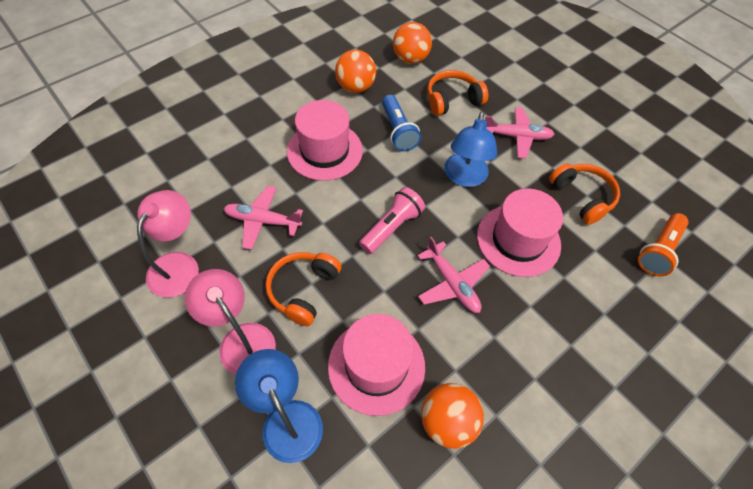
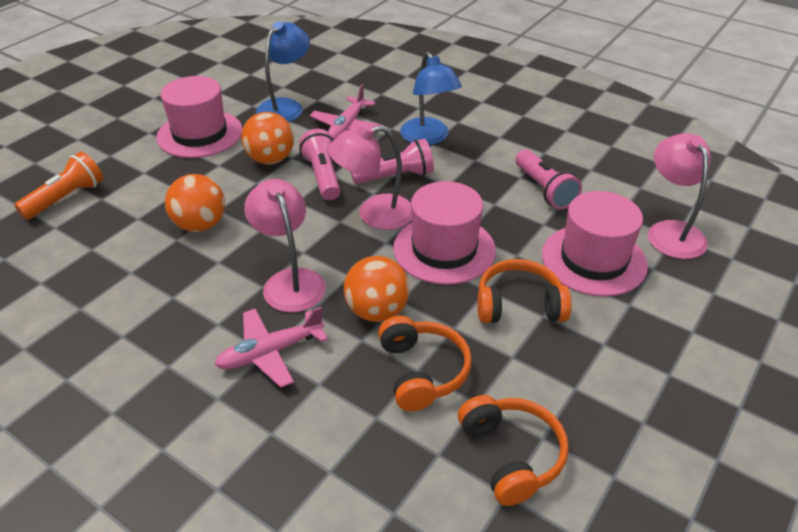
blue flashlight: 1 -> 0
pink flashlight: 1 -> 3
pink lamp: 2 -> 3
pink plane: 3 -> 2

